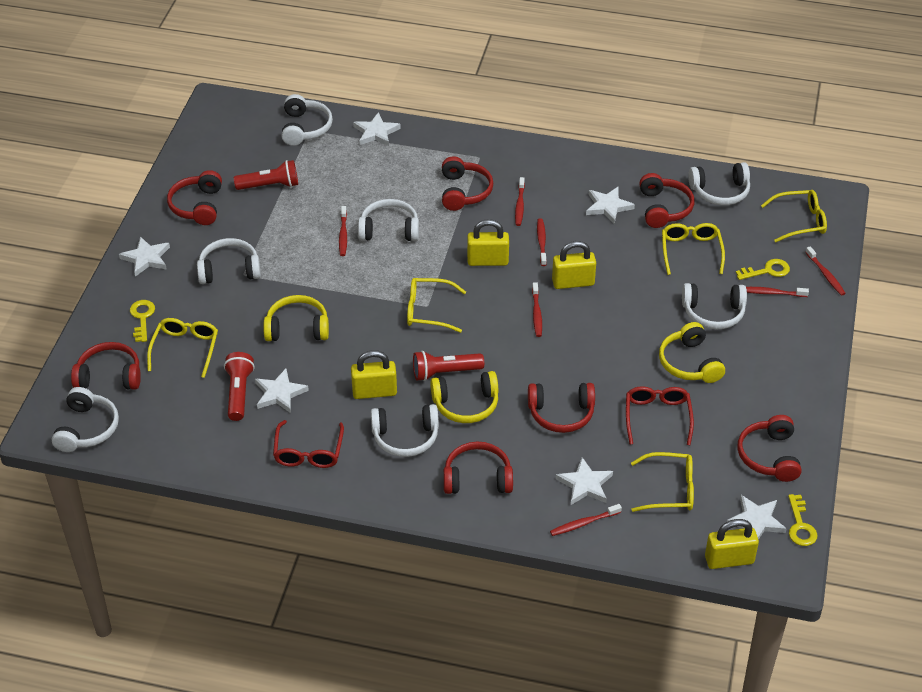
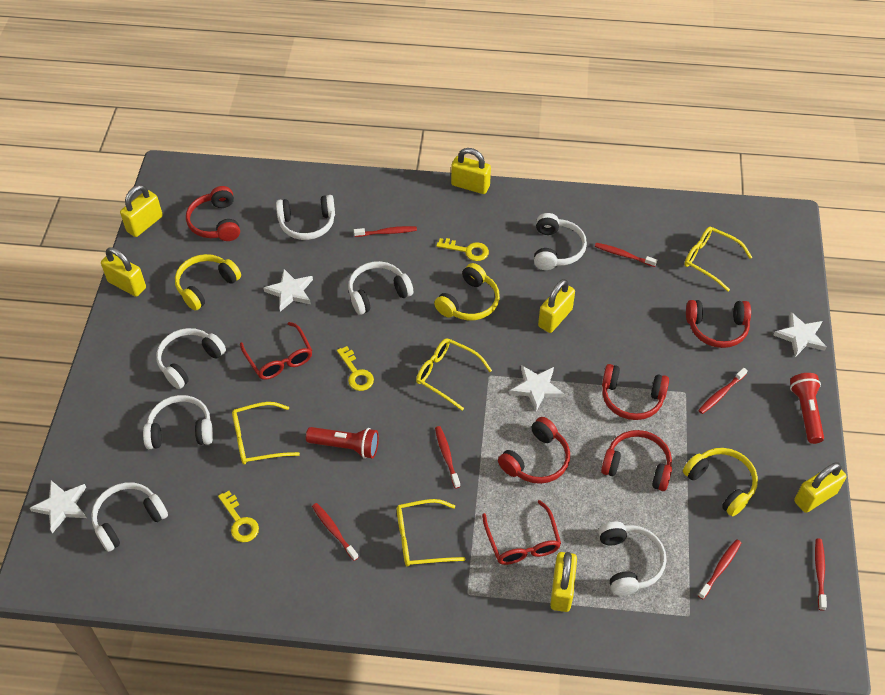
red flashlight: 3 -> 2
red headphones: 7 -> 5
white star: 6 -> 4
yellow glasses: 5 -> 4
yellow padlock: 4 -> 6

